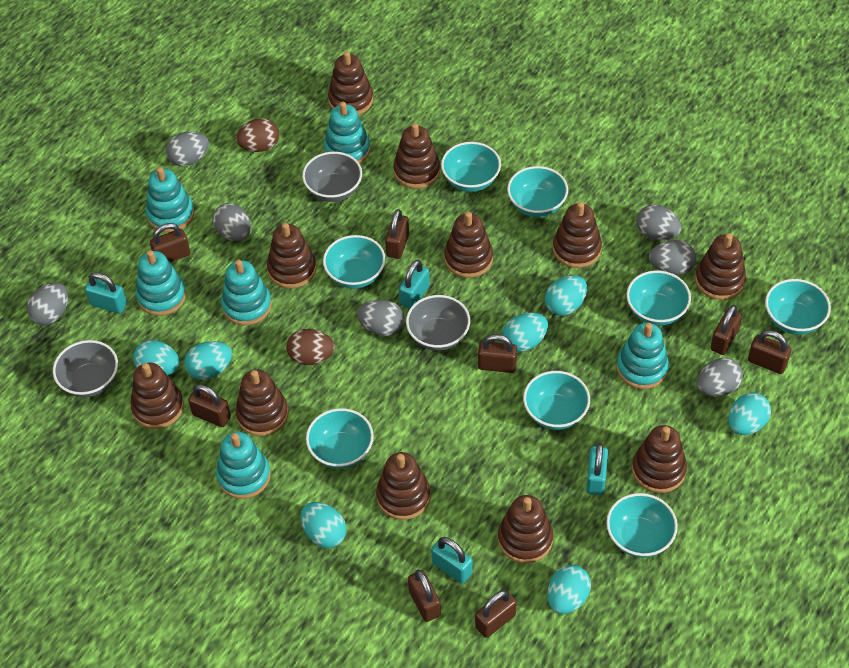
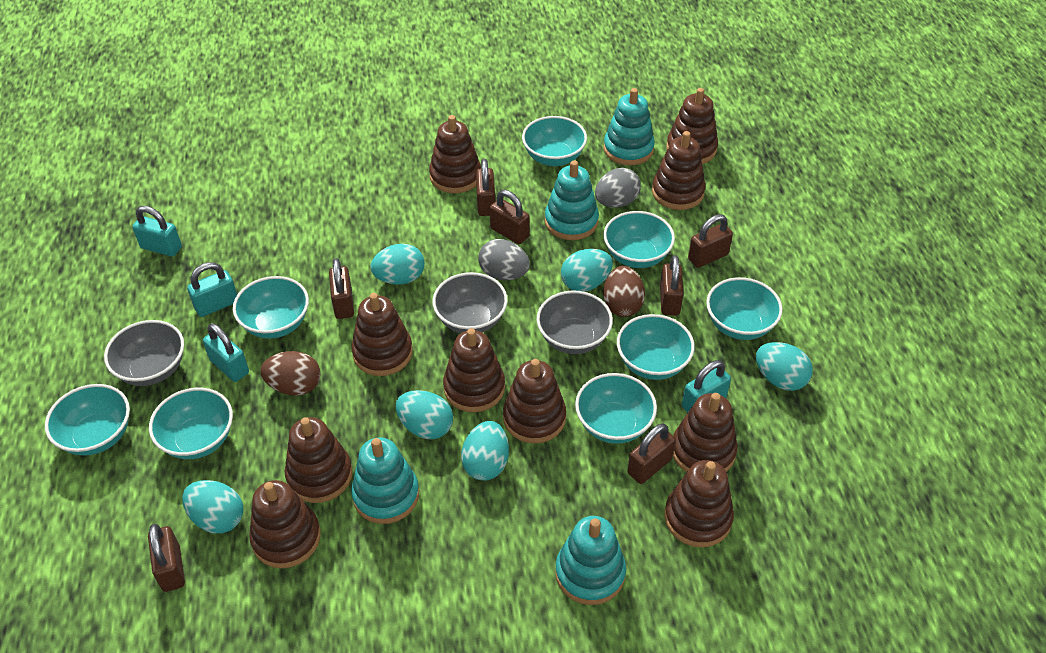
brown padlock: 8 -> 7
brown stacking toy: 11 -> 10
grey egg: 7 -> 2
turquoise egg: 7 -> 6
turquoise stacking toy: 6 -> 4

